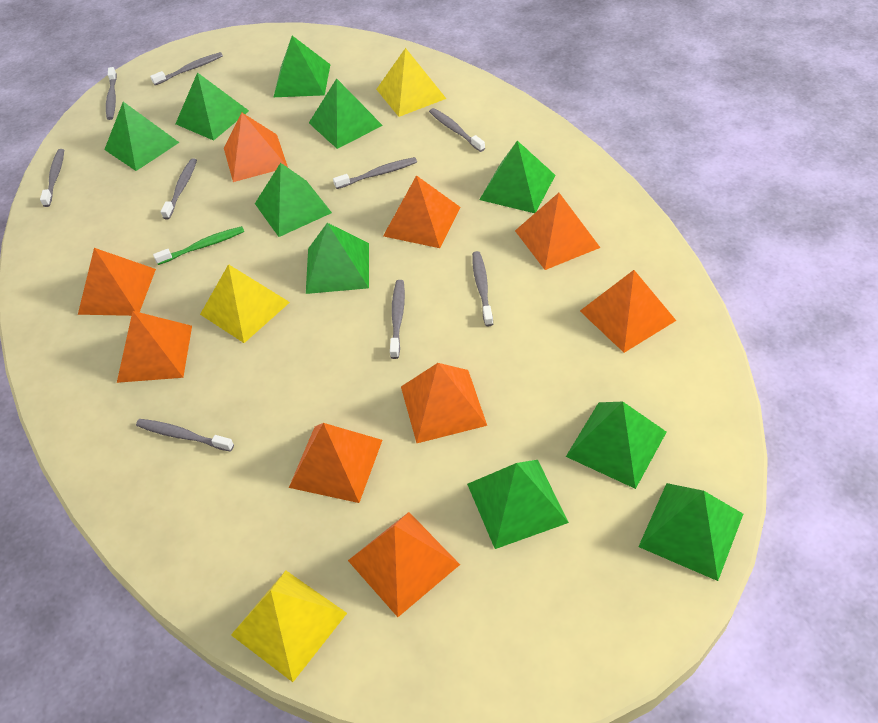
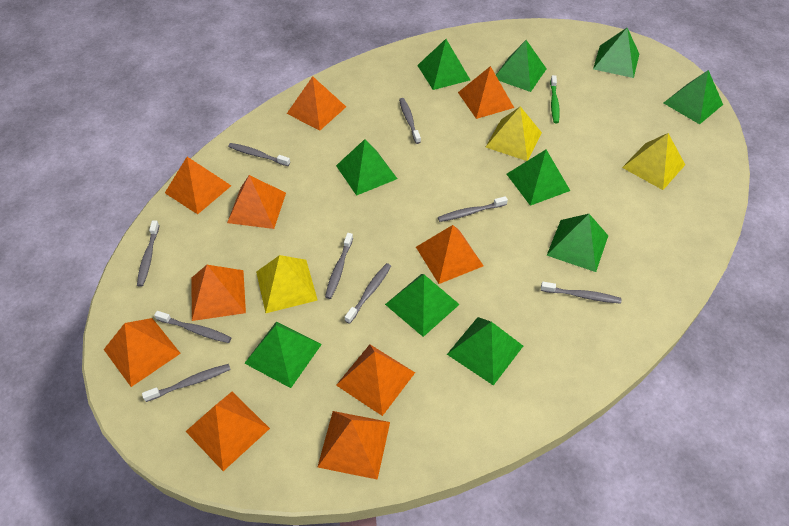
orange pyramid: 9 -> 10

